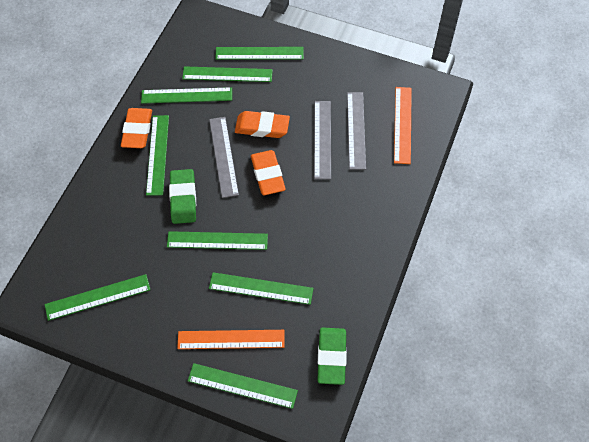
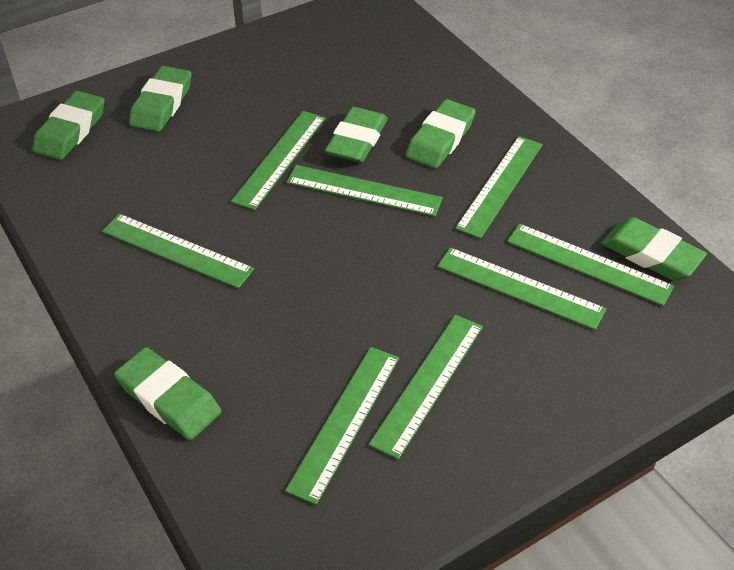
green eraser: 2 -> 6
grey ruler: 3 -> 0
orange eraser: 3 -> 0
orange ruler: 2 -> 0

